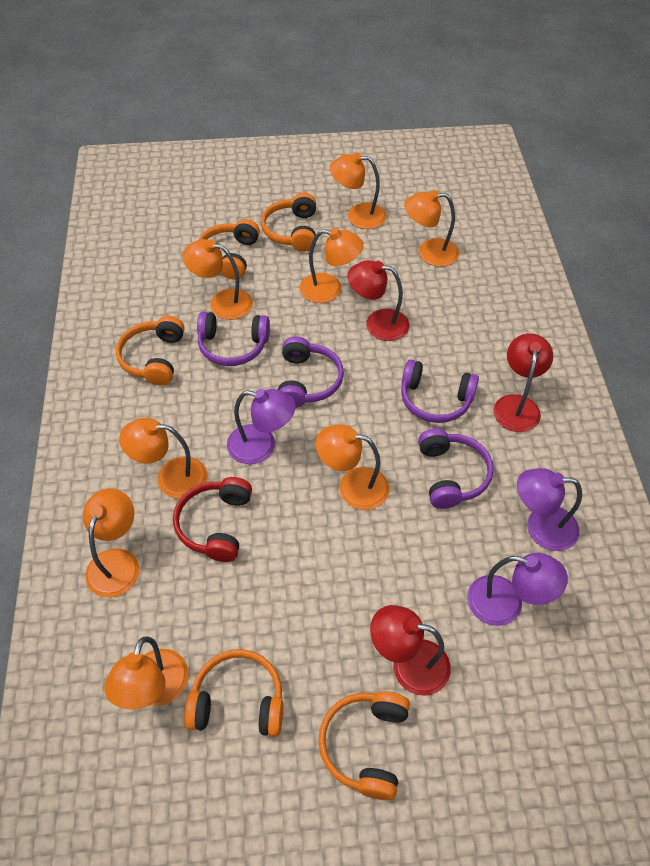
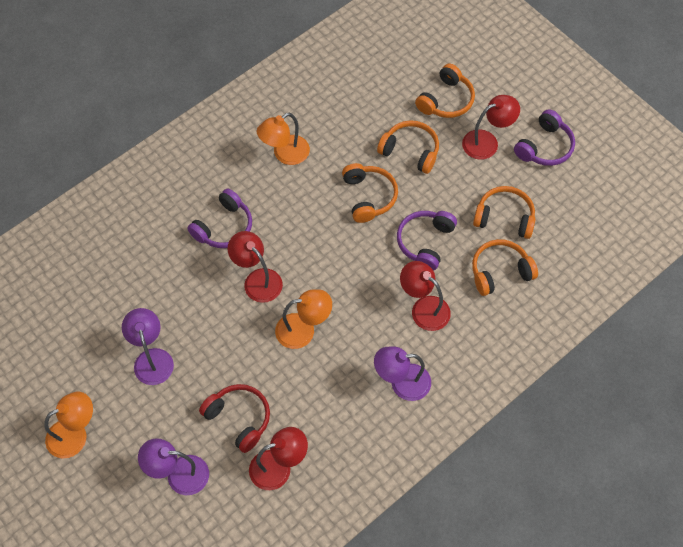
orange lamp: 8 -> 3
purple headphones: 4 -> 3
red lamp: 3 -> 4

